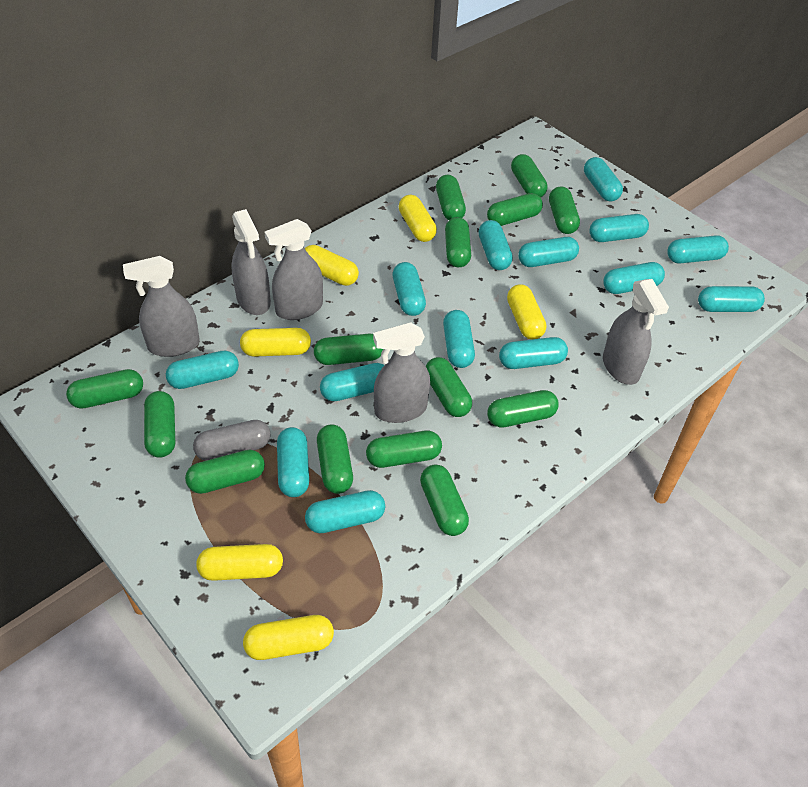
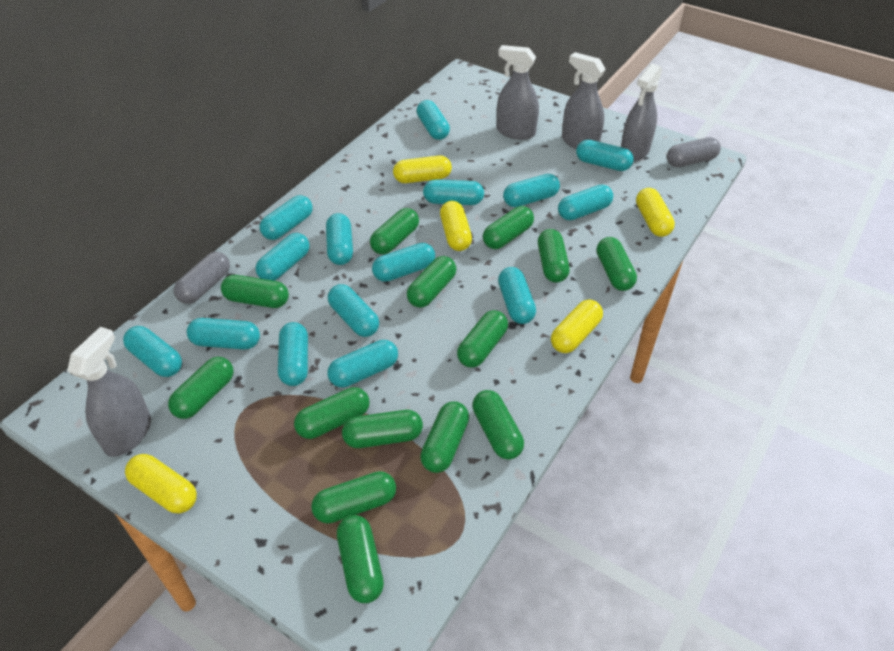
grey capsule: 1 -> 2
grey spray bottle: 5 -> 4
turquoise capsule: 14 -> 15
yellow capsule: 6 -> 5

